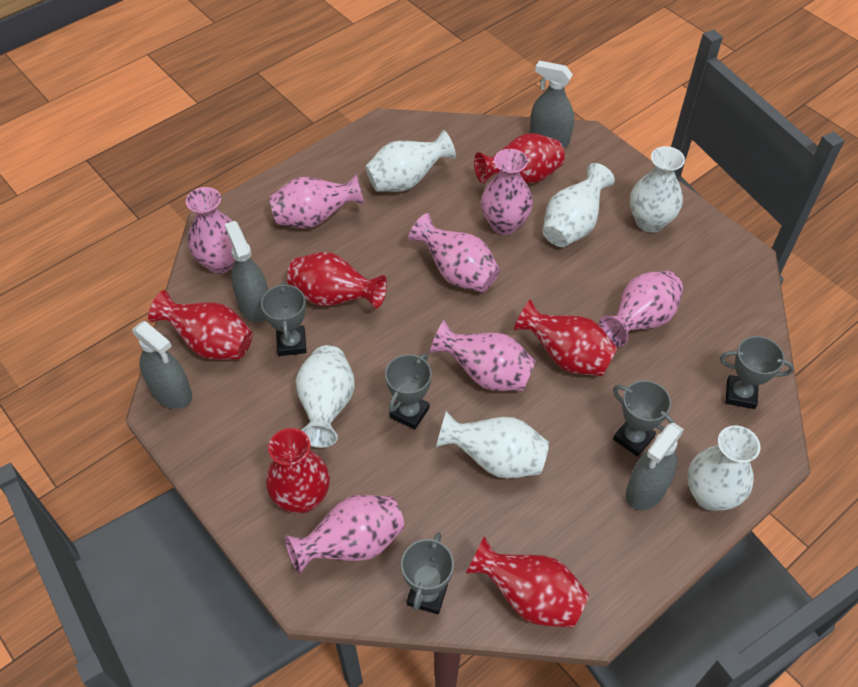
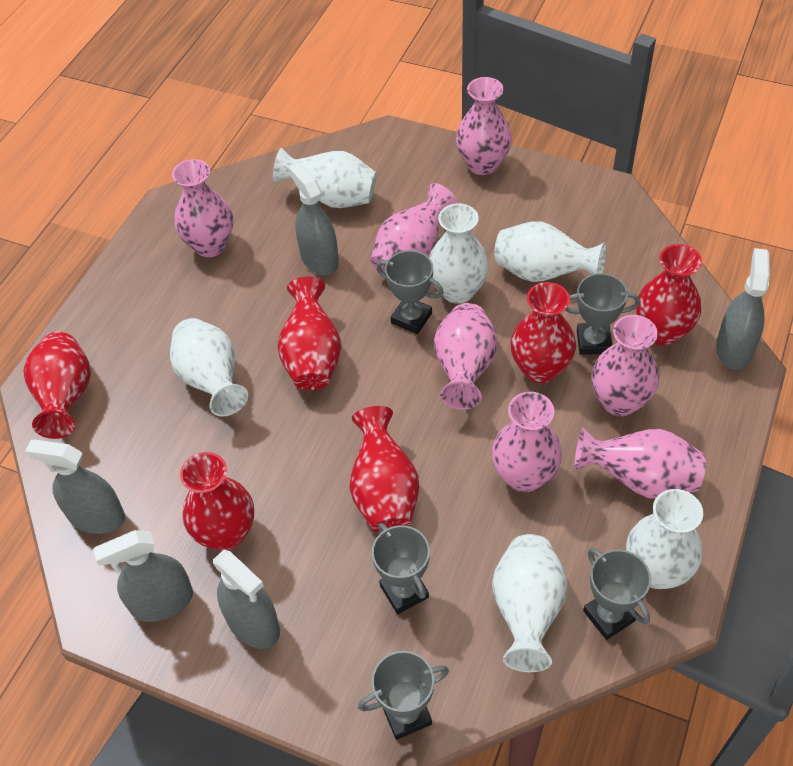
grey spray bottle: 4 -> 5

